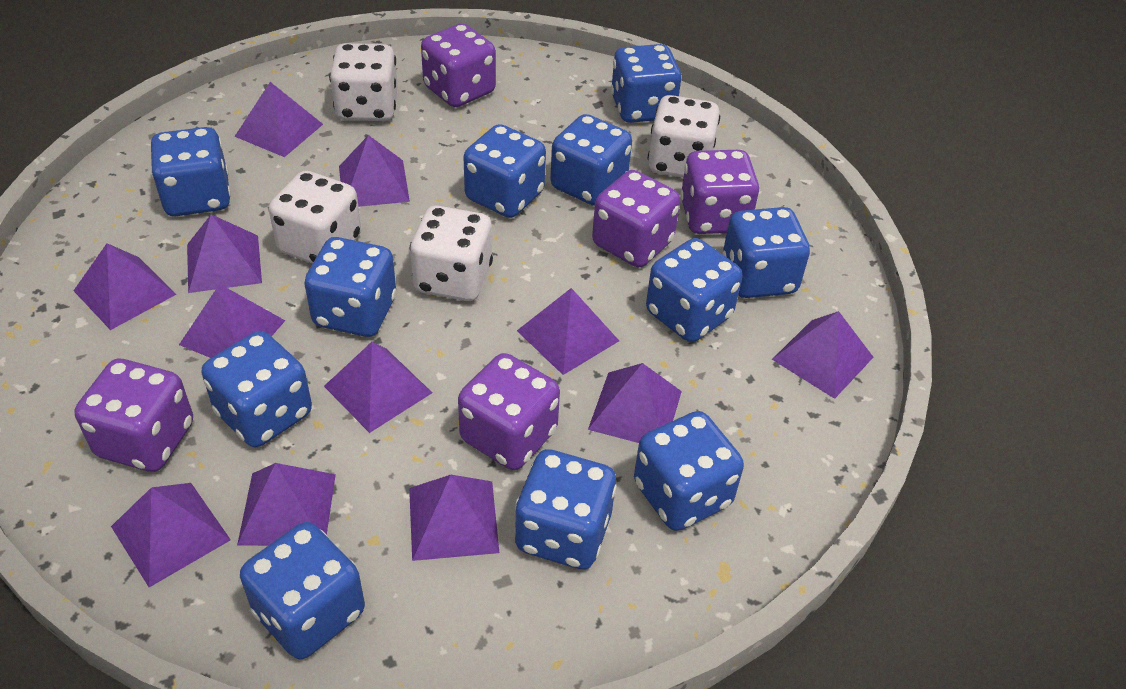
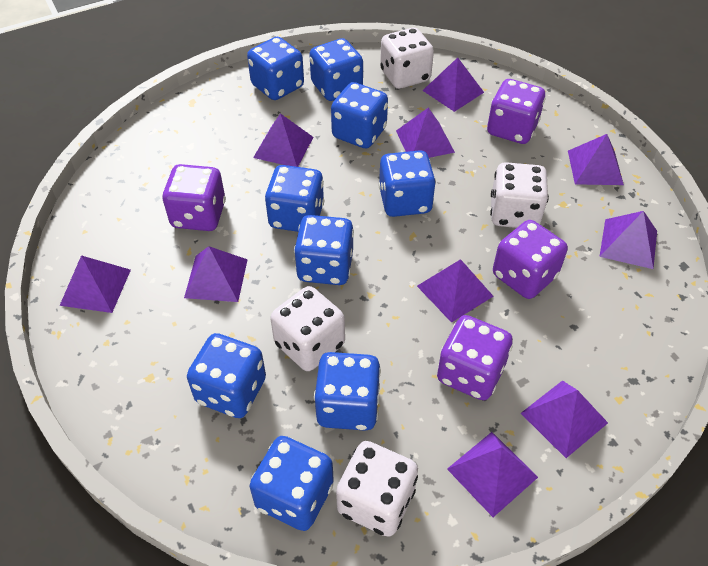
blue dice: 11 -> 9
purple dice: 5 -> 4
purple pyramid: 12 -> 10

